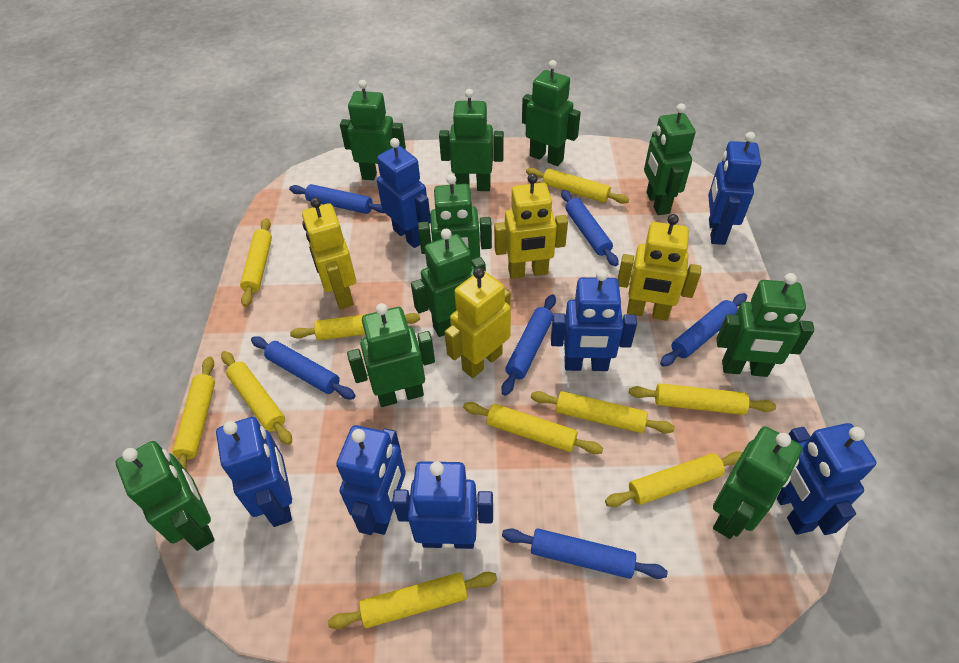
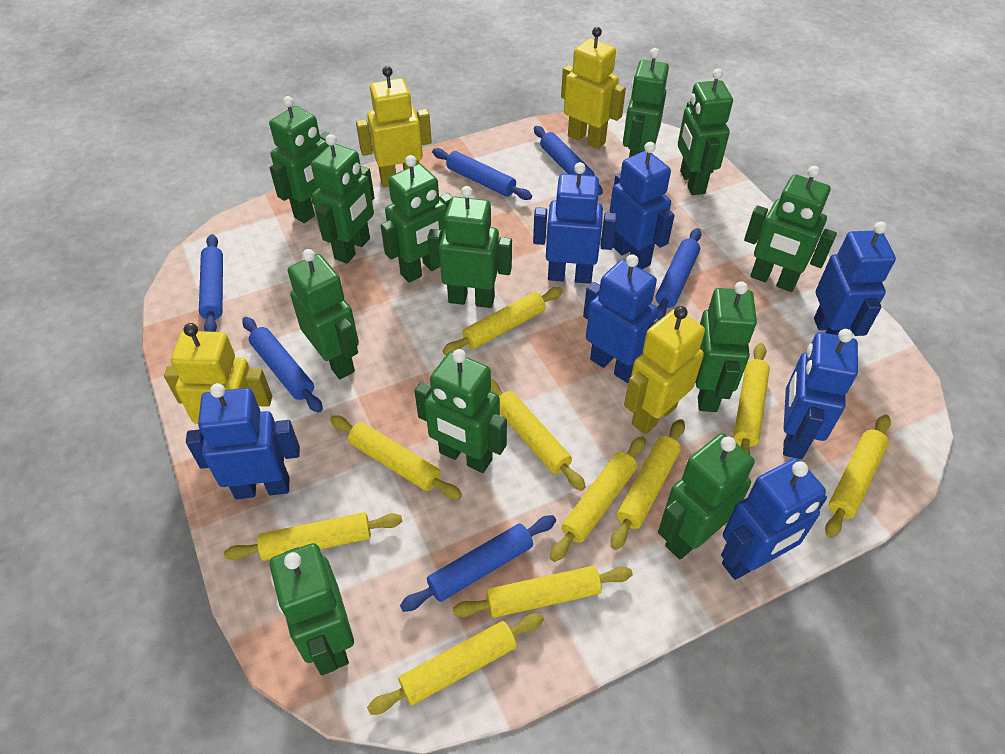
green robot: 10 -> 12

